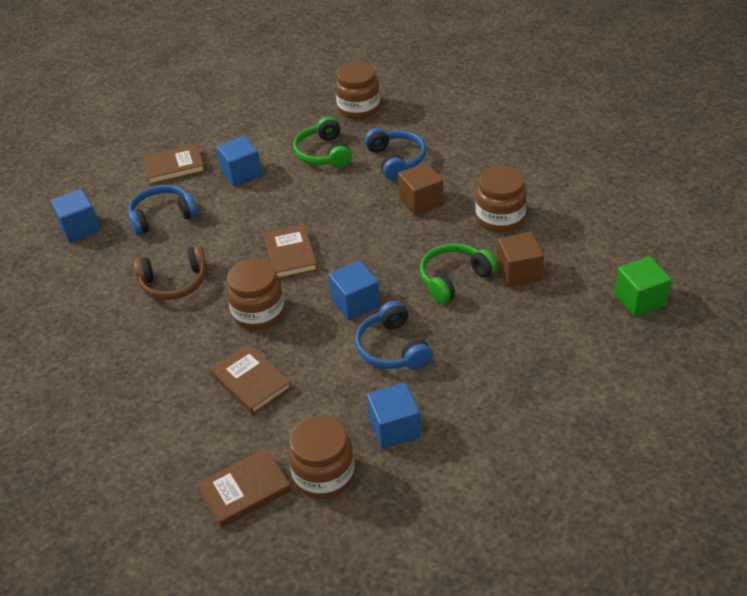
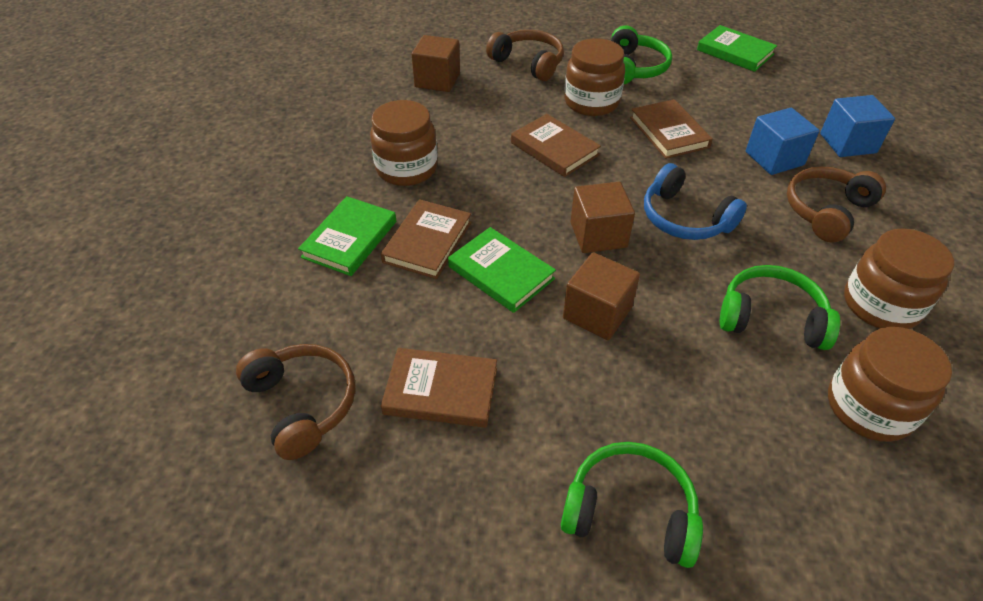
blue cube: 4 -> 2
blue headphones: 3 -> 1
brown cube: 2 -> 3
brown headphones: 1 -> 3
green book: 0 -> 3
green cube: 1 -> 0
green headphones: 2 -> 3

